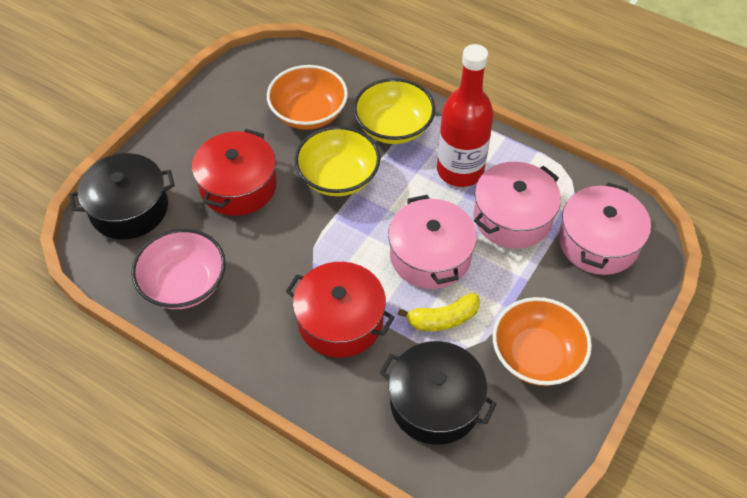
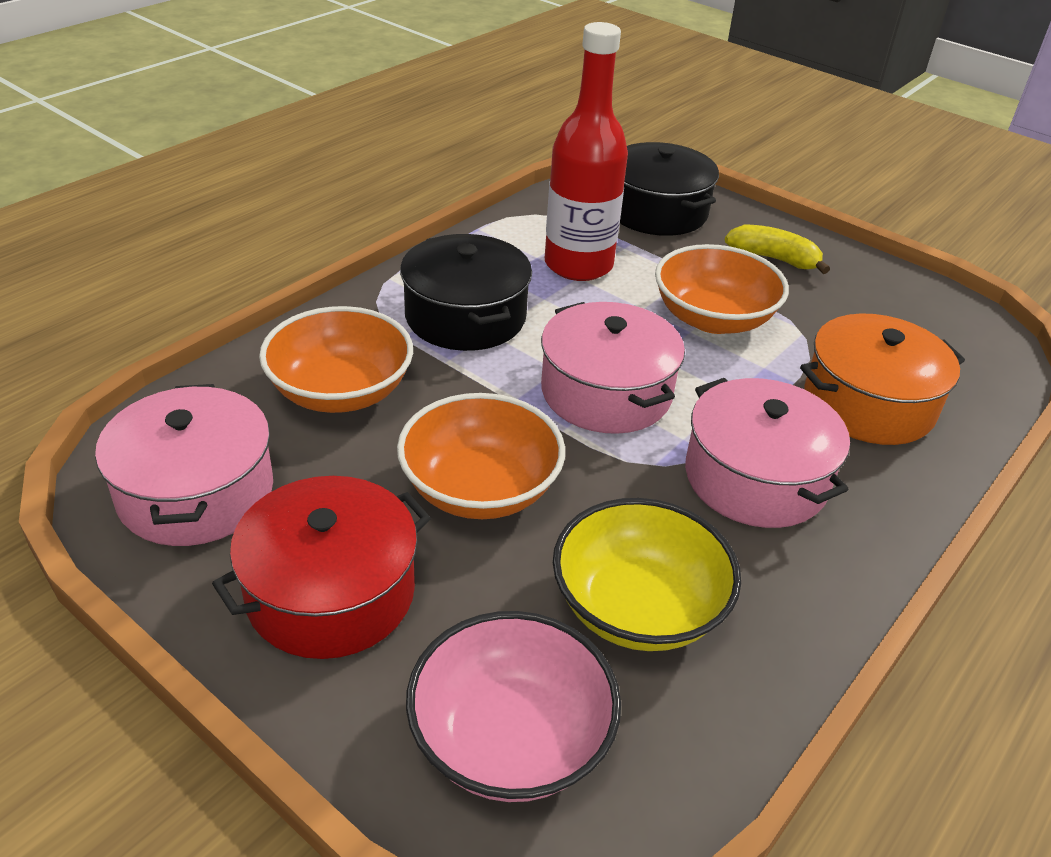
orange bowl: 2 -> 3
orange pot: 0 -> 1
red pot: 2 -> 1
yellow bowl: 2 -> 1

